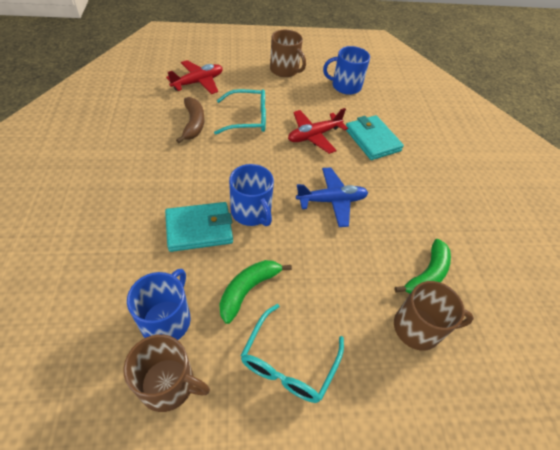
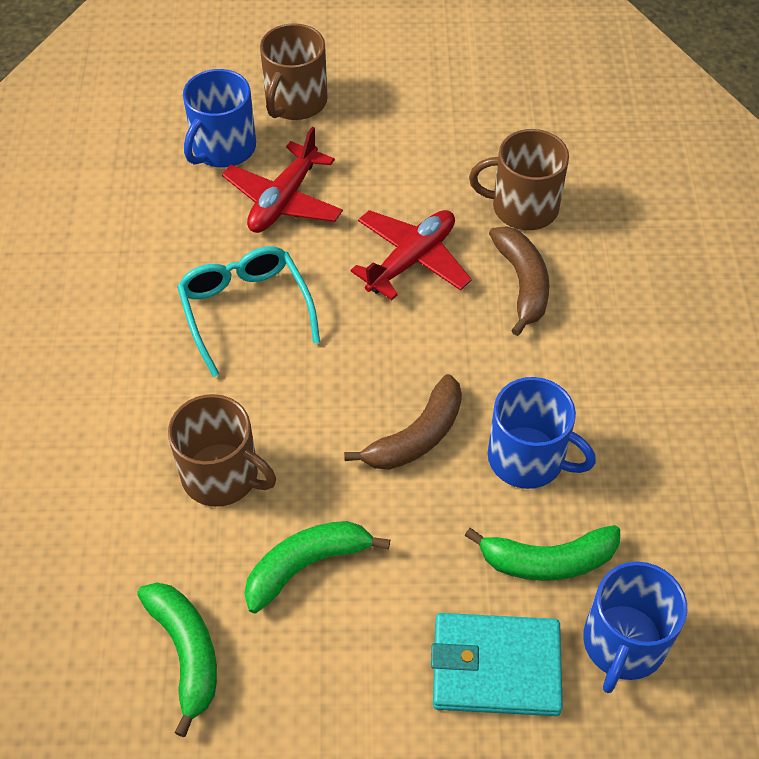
blue plane: 1 -> 0
brown banana: 1 -> 2
green banana: 2 -> 3
turquoise glasses: 2 -> 1
turquoise wallet: 2 -> 1

